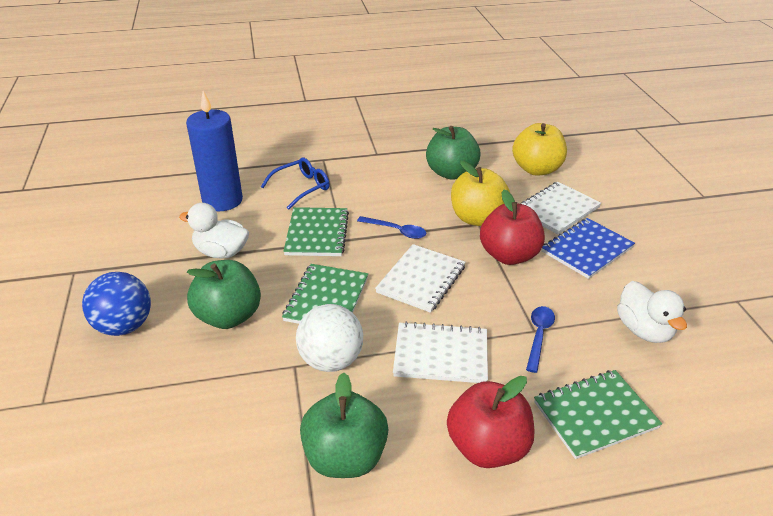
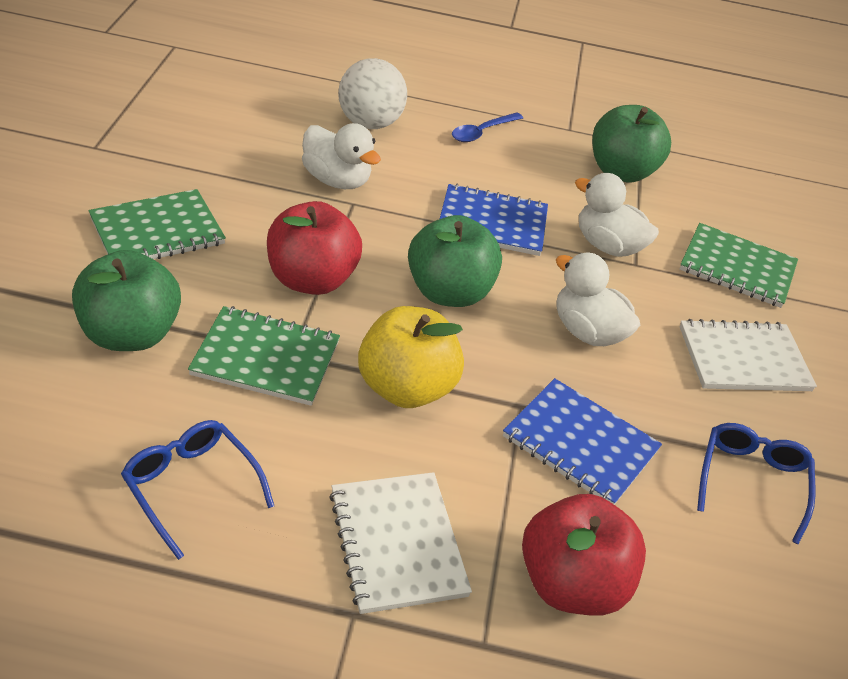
blue ball: 1 -> 0
blue candle: 1 -> 0
blue glasses: 1 -> 2
blue notebook: 1 -> 2
blue spoon: 2 -> 1
white duck: 2 -> 3
white notebook: 3 -> 2
yellow apple: 2 -> 1

